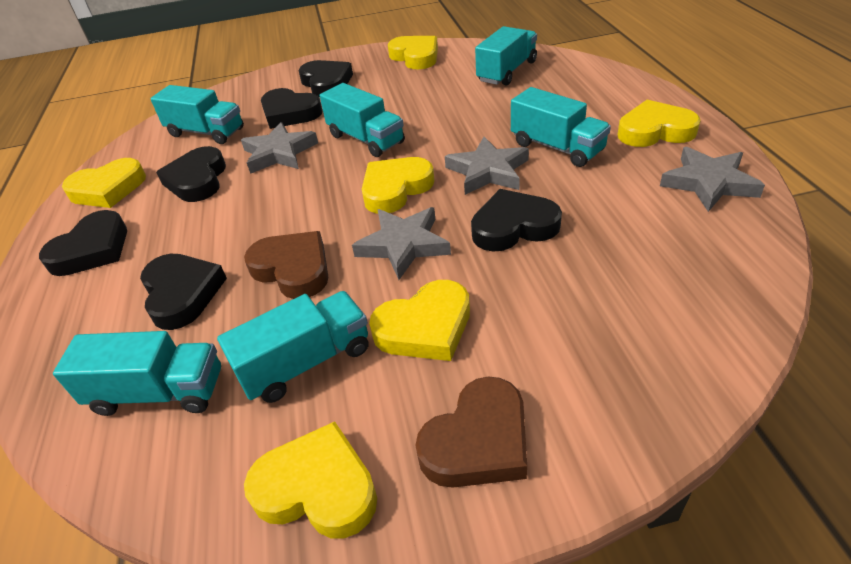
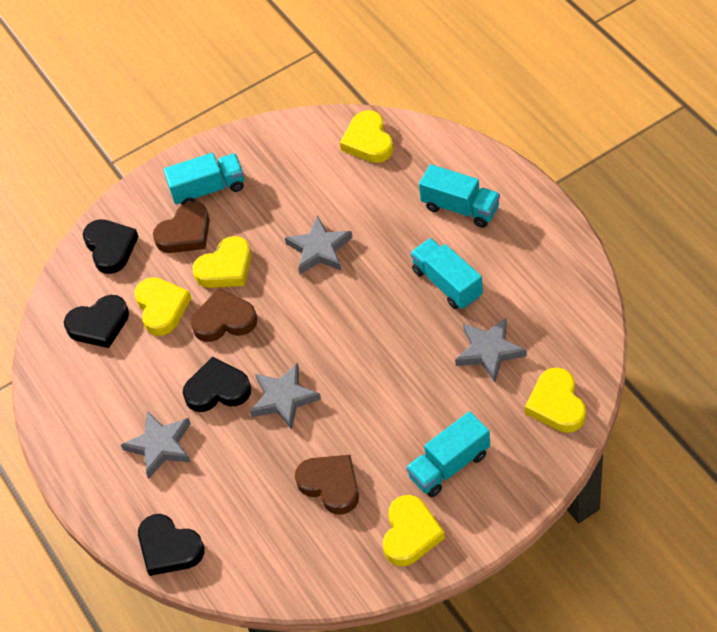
black heart: 6 -> 4
brown heart: 2 -> 3
turquoise truck: 6 -> 4
yellow heart: 6 -> 5

